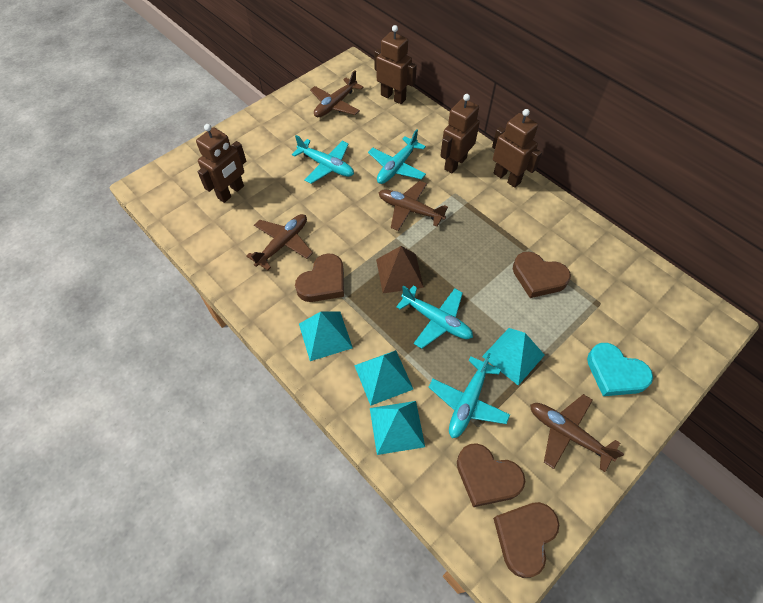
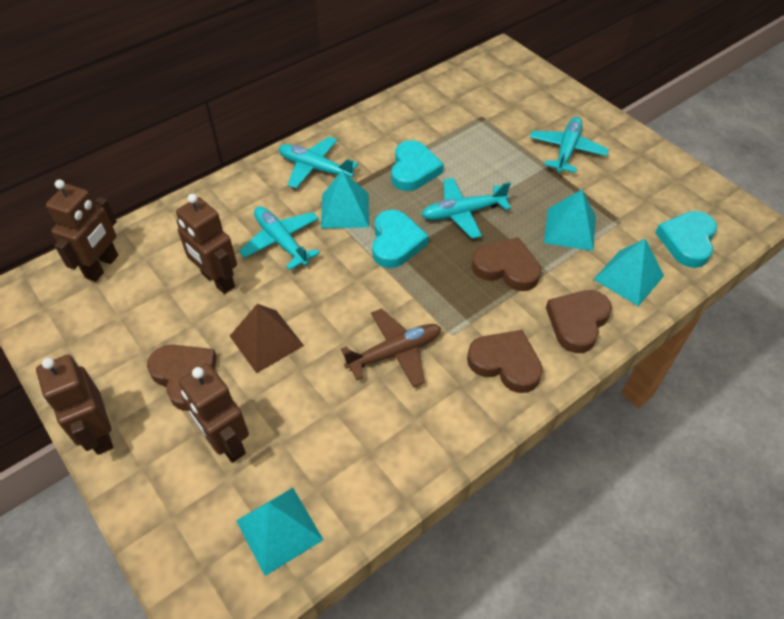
brown plane: 4 -> 1
turquoise heart: 1 -> 3

